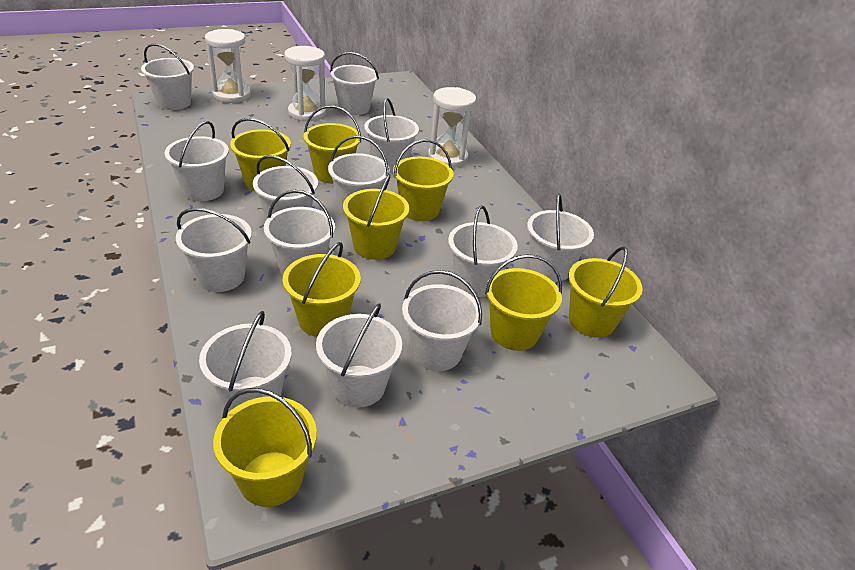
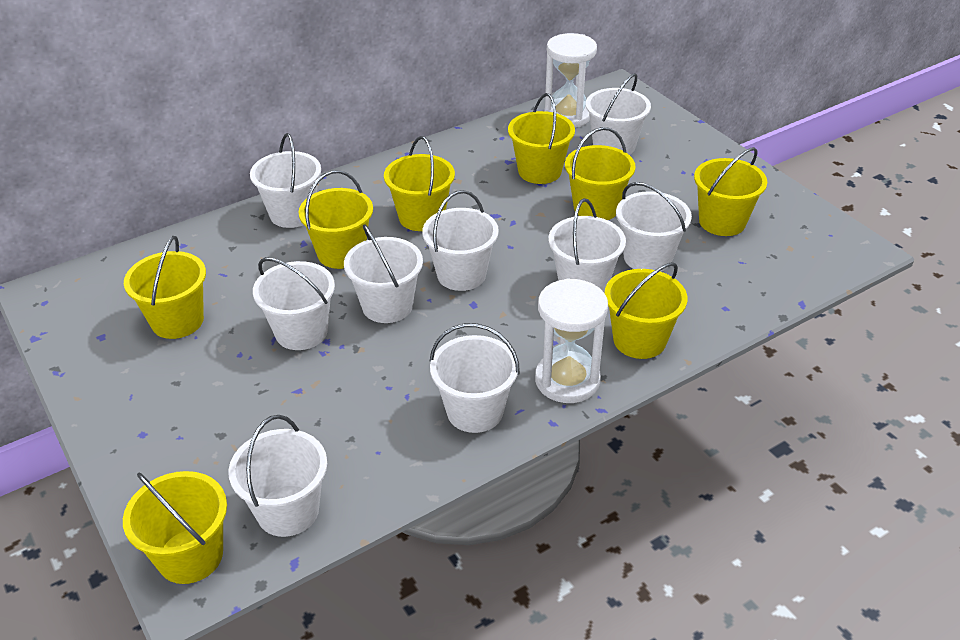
white bucket: 13 -> 9
white hourglass: 3 -> 2

